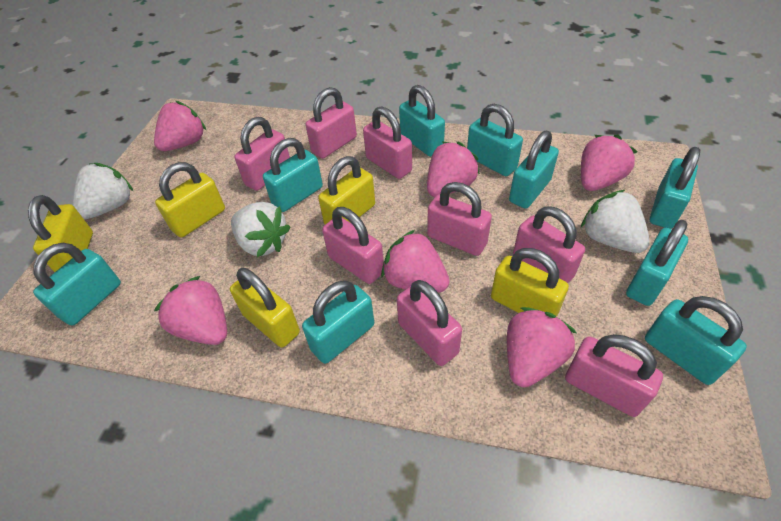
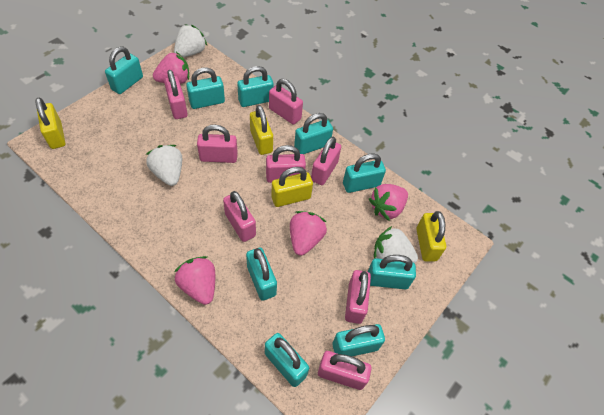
pink strawberry: 6 -> 4
yellow padlock: 5 -> 4

